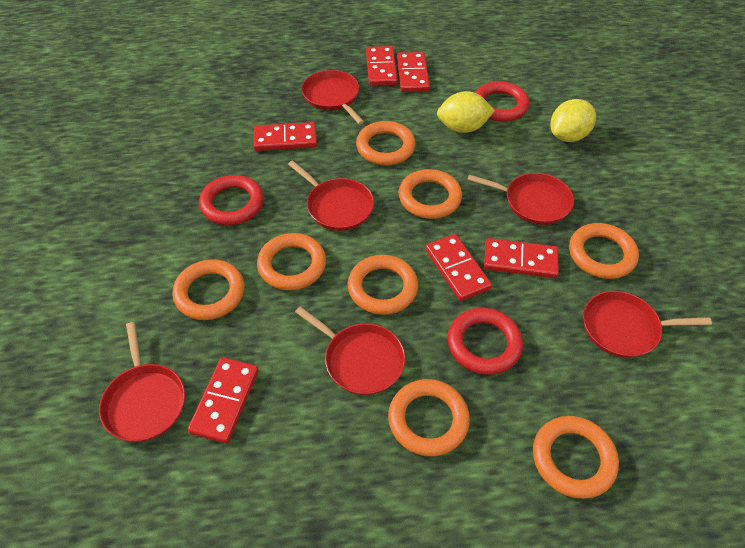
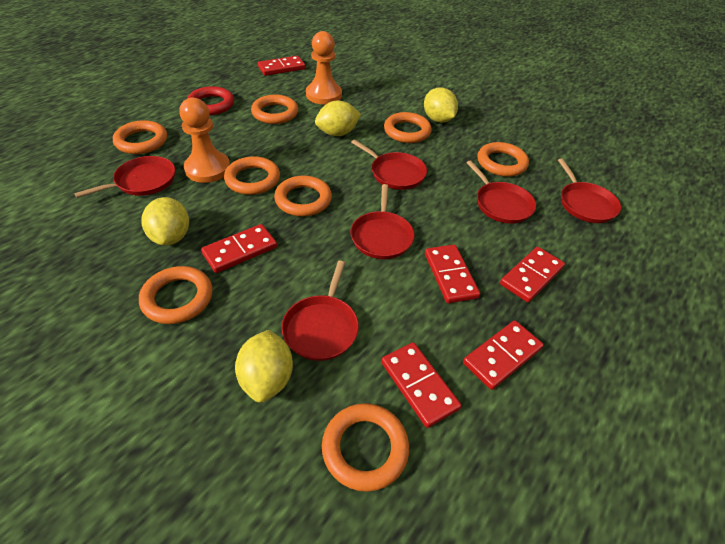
orange pawn: 0 -> 2
red ring: 3 -> 1
yellow lemon: 2 -> 4

